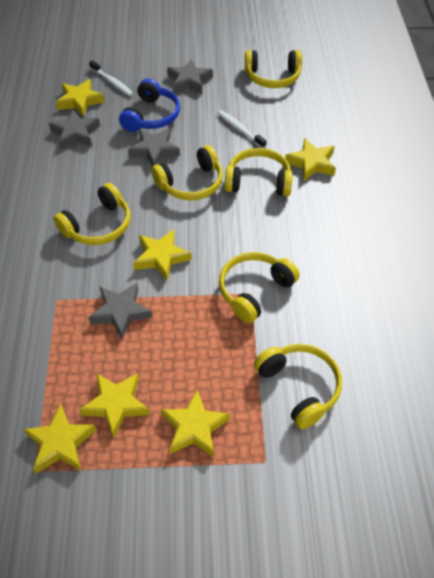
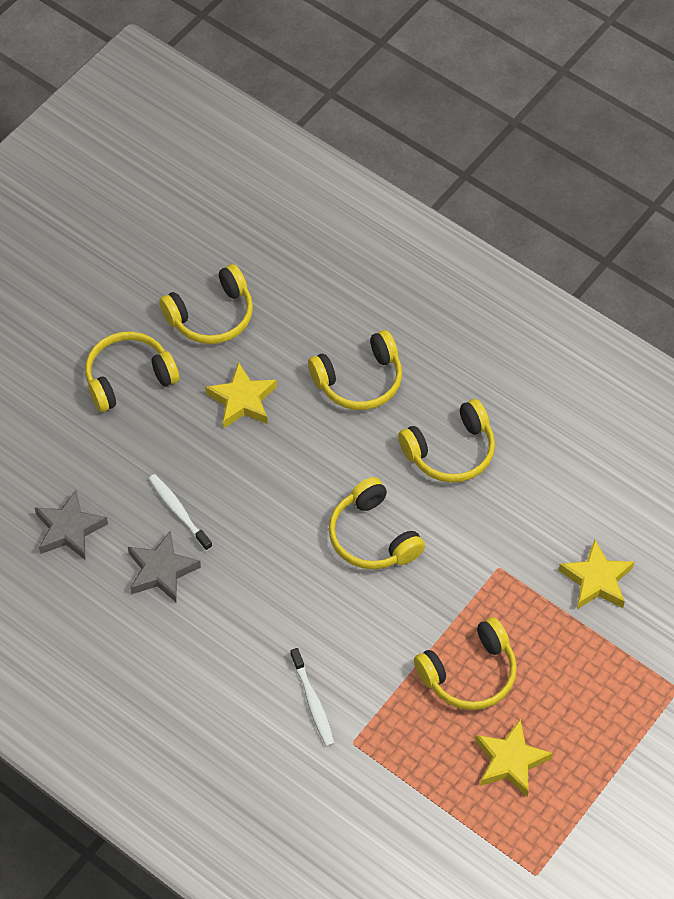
blue headphones: 1 -> 0
grey star: 4 -> 2
yellow star: 6 -> 3

